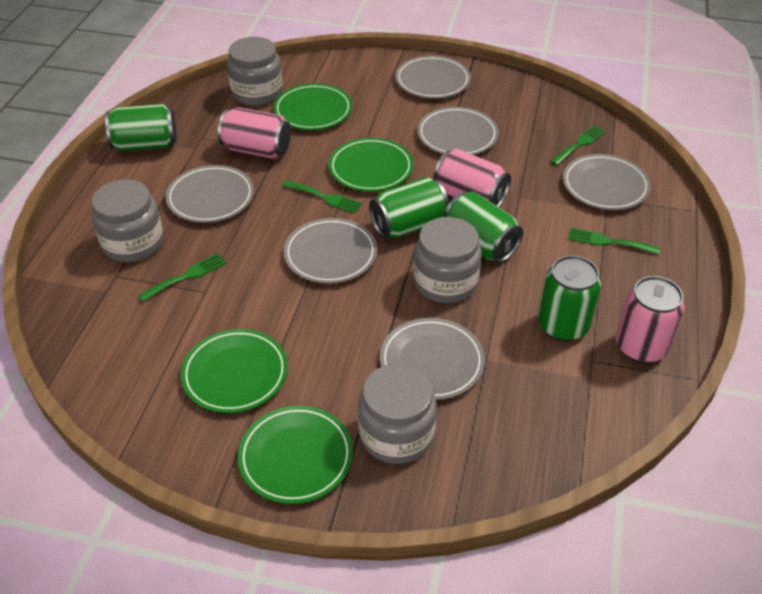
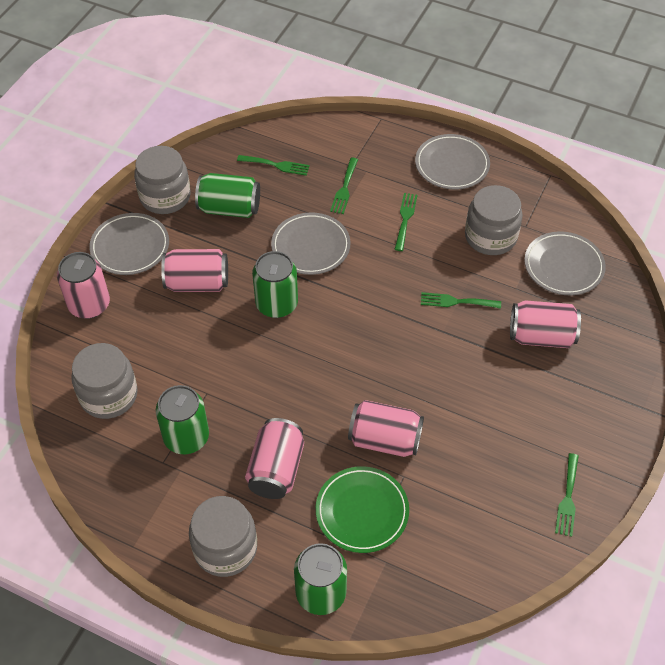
green fork: 4 -> 5
green plate: 4 -> 1
grey plate: 6 -> 4
pink can: 3 -> 5

